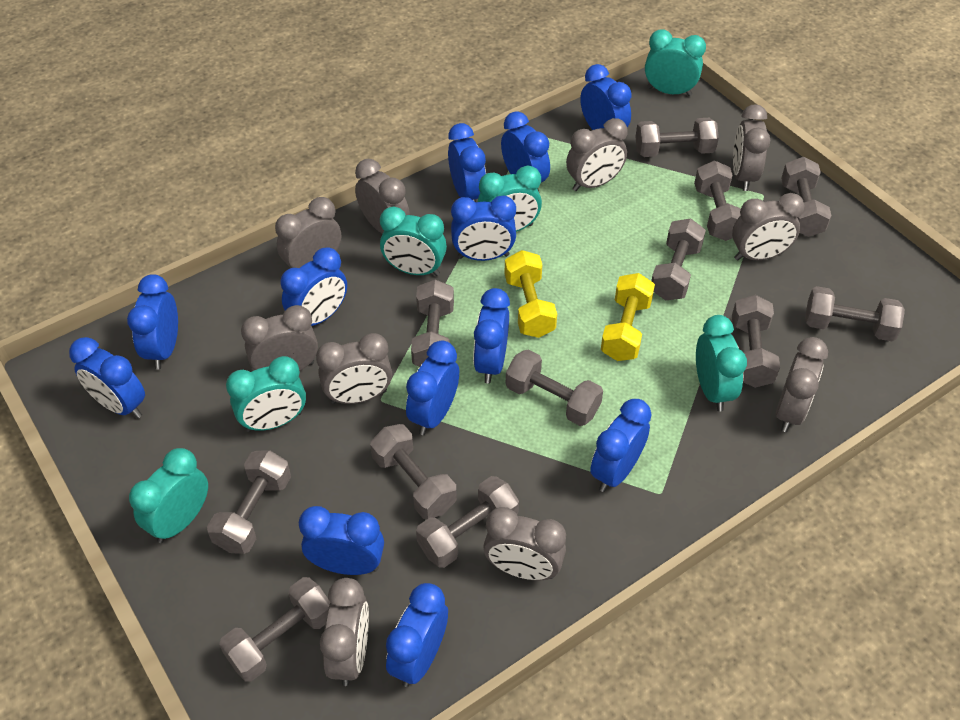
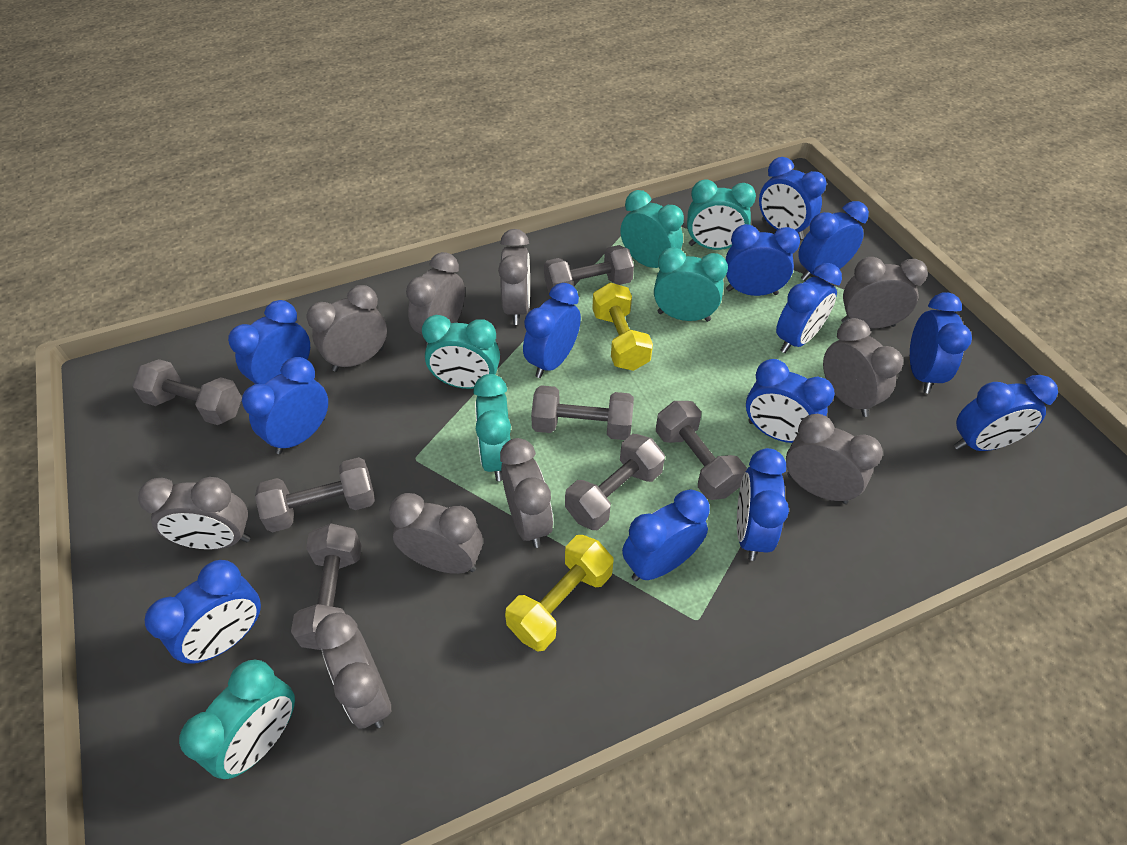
blue clock: 12 -> 13
grey dumbbell: 12 -> 7

